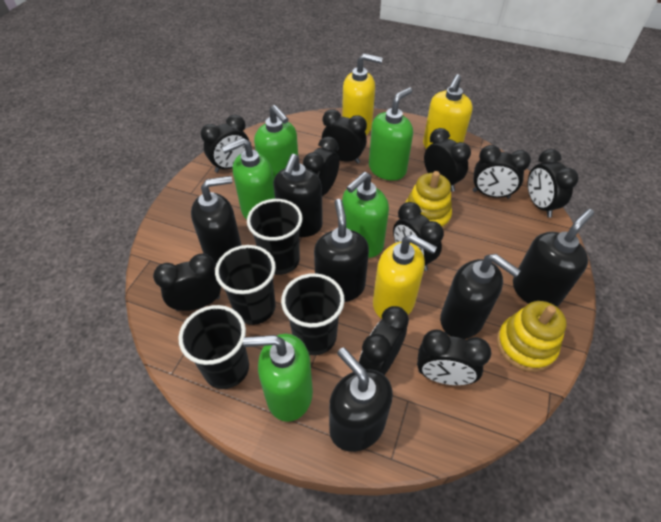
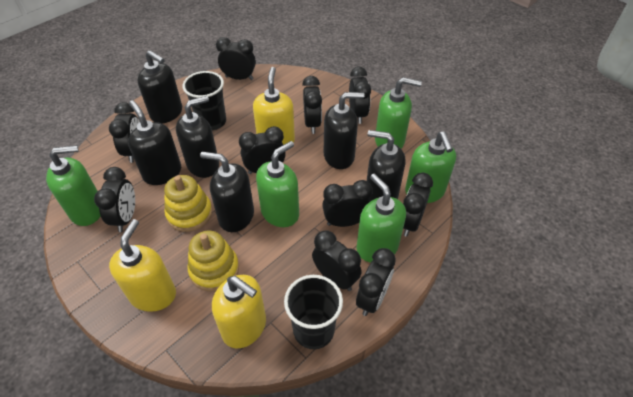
black cup: 4 -> 2

